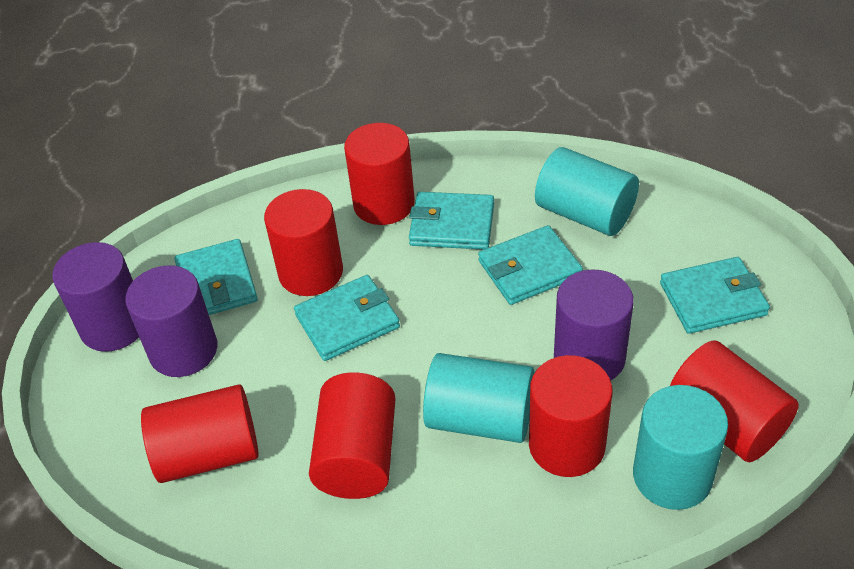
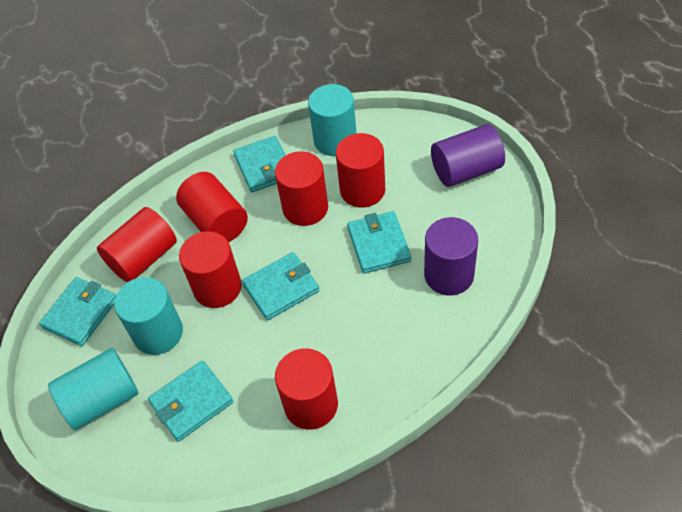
purple cylinder: 3 -> 2

